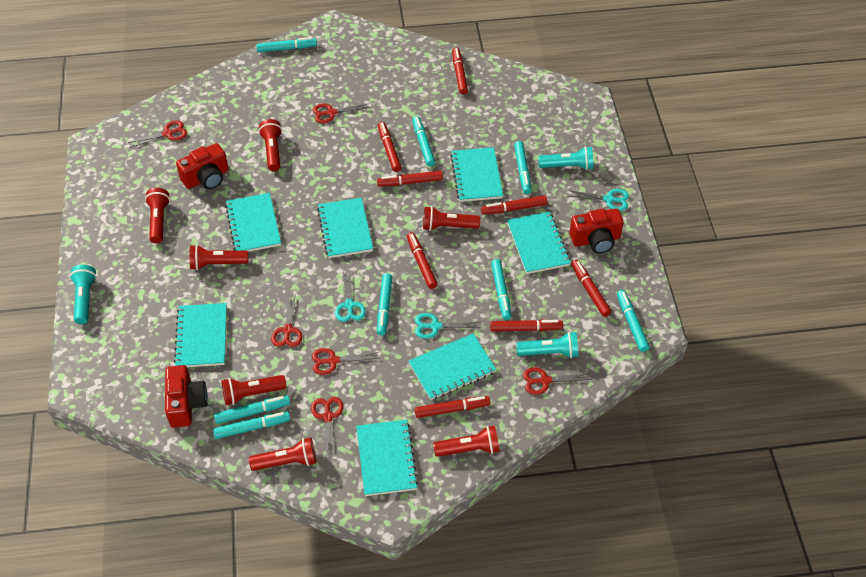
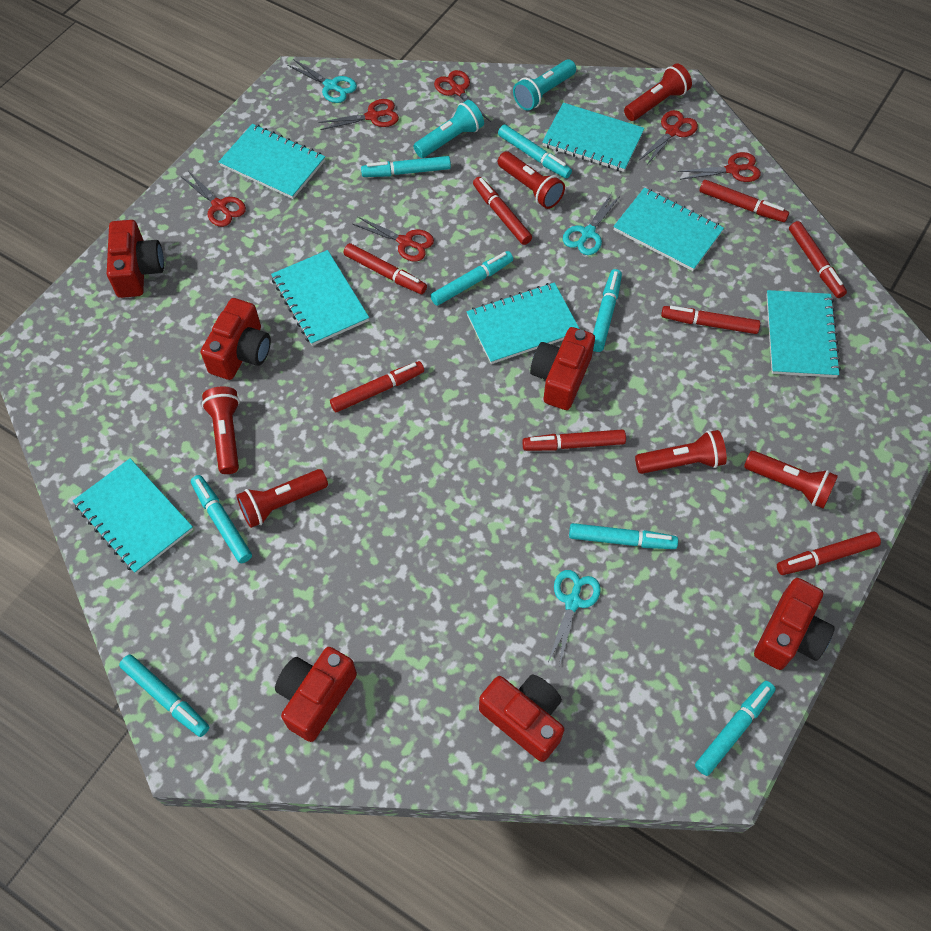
red camera: 3 -> 6
red flashlight: 7 -> 6
turquoise flashlight: 3 -> 2

